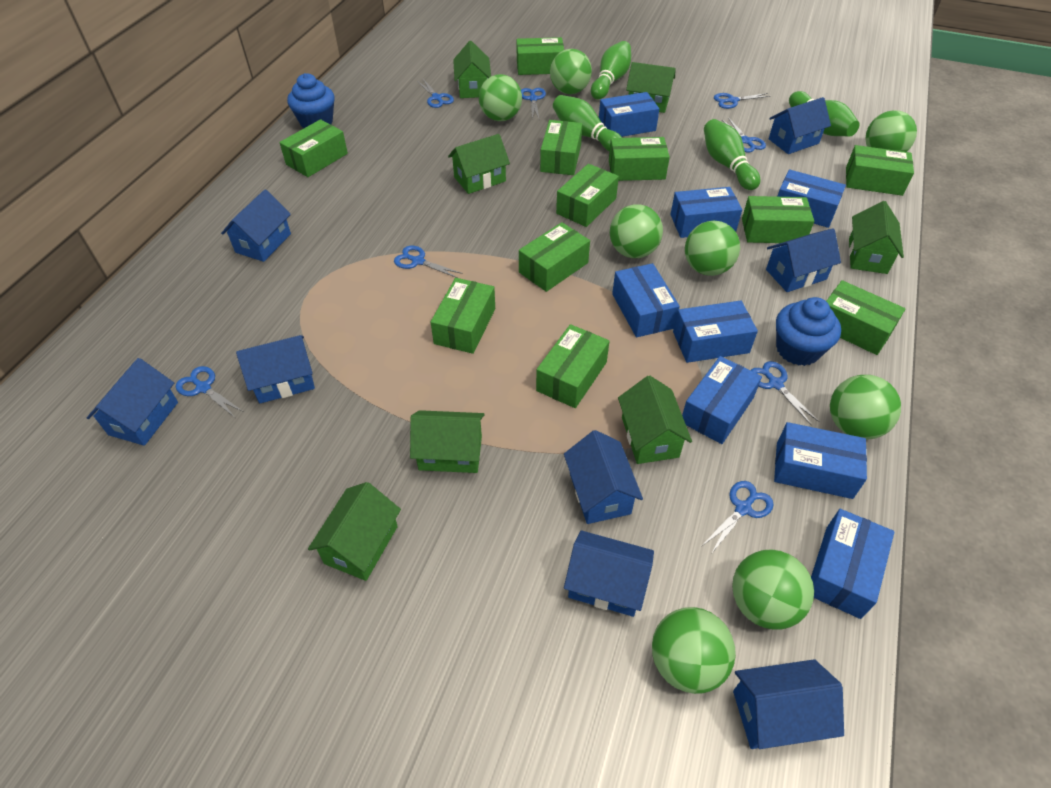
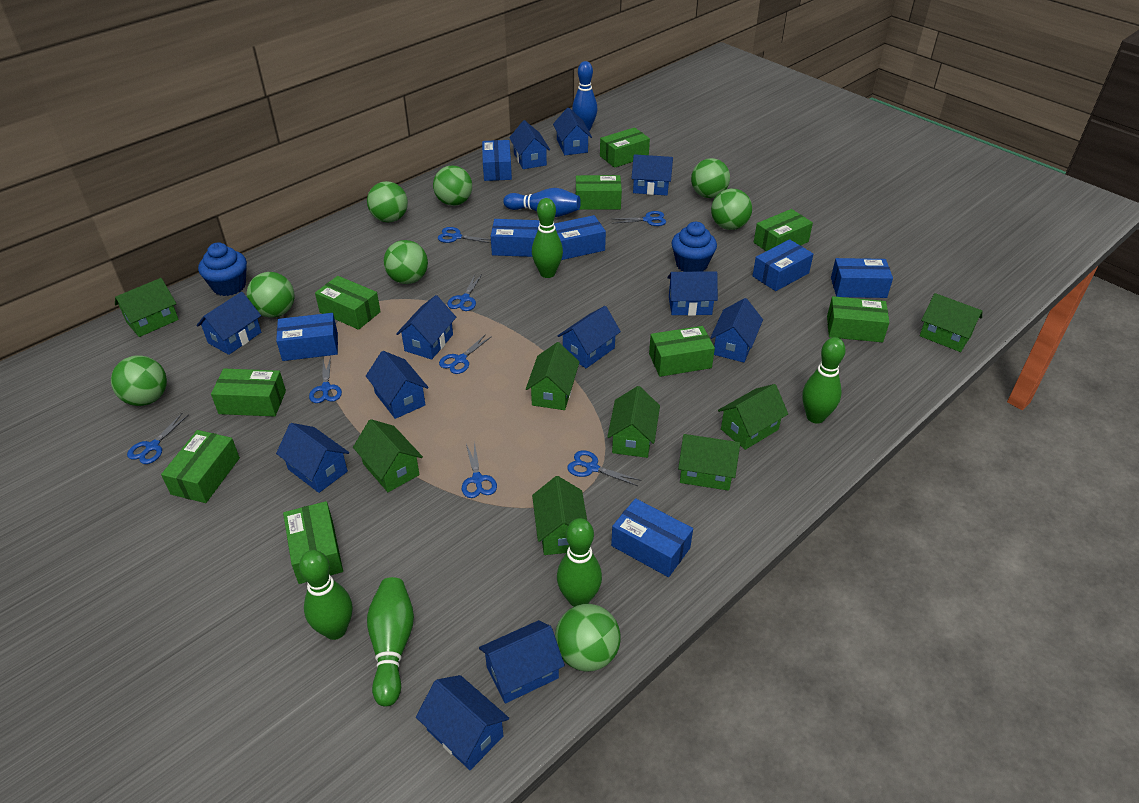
blue bowling pin: 0 -> 2
blue box: 8 -> 7
blue house: 8 -> 12
green bowling pin: 4 -> 5
green box: 11 -> 9
green house: 7 -> 8

